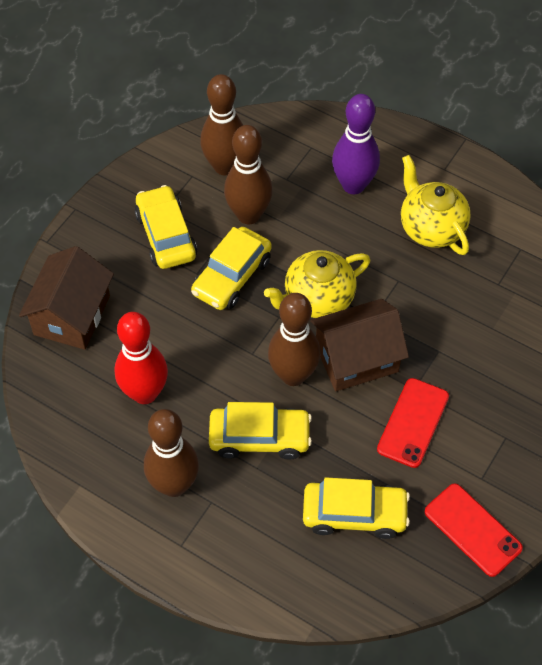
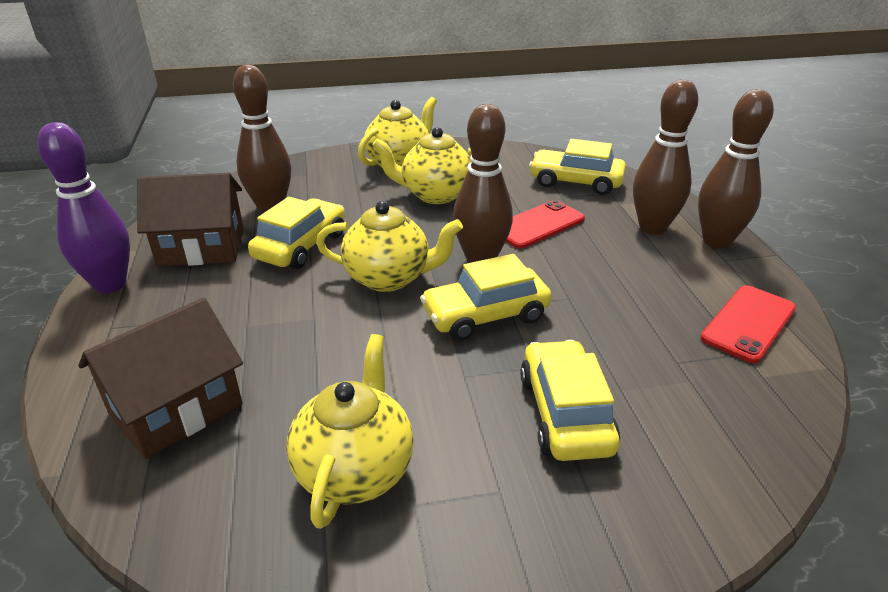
red bowling pin: 1 -> 0
yellow teapot: 2 -> 4

